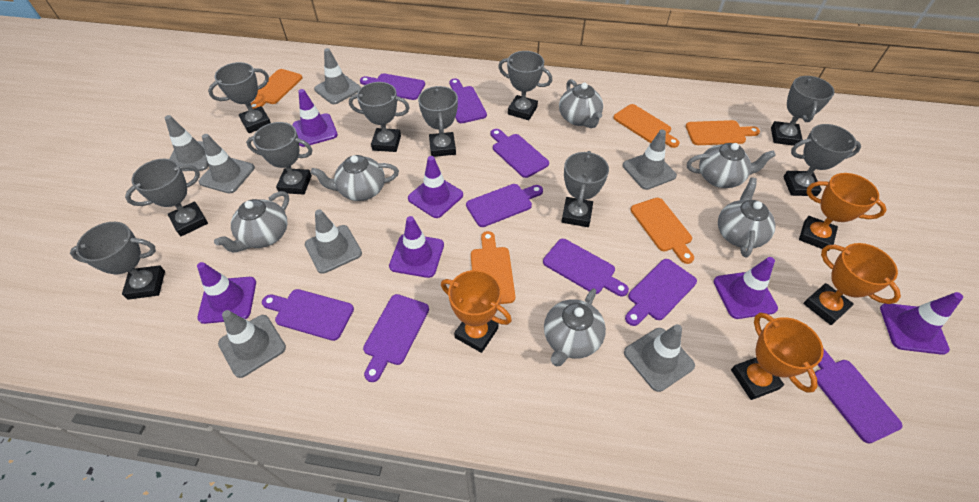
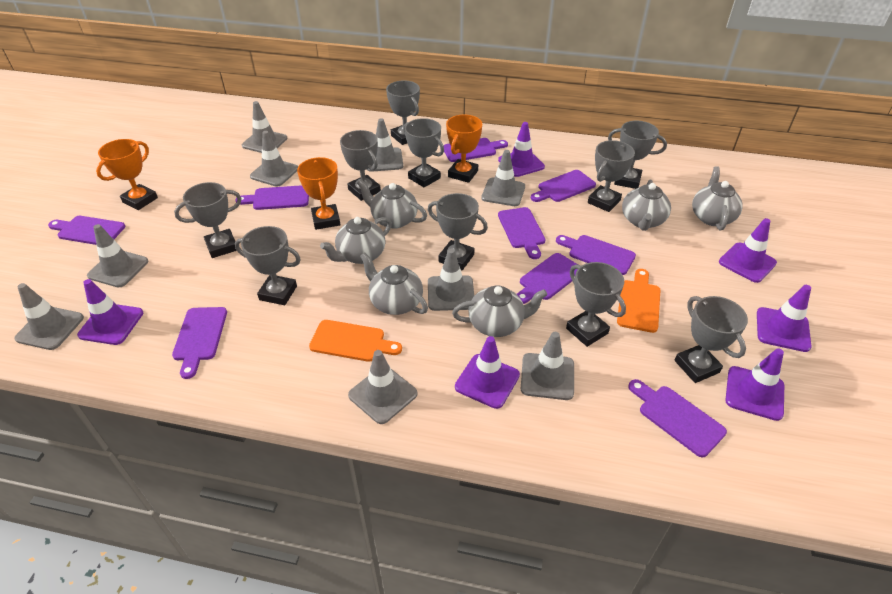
grey traffic cone: 7 -> 9
orange cutting board: 5 -> 2
orange trophy: 4 -> 3

